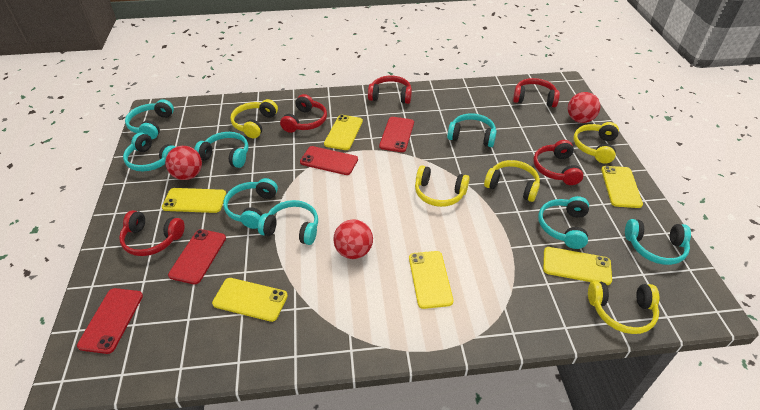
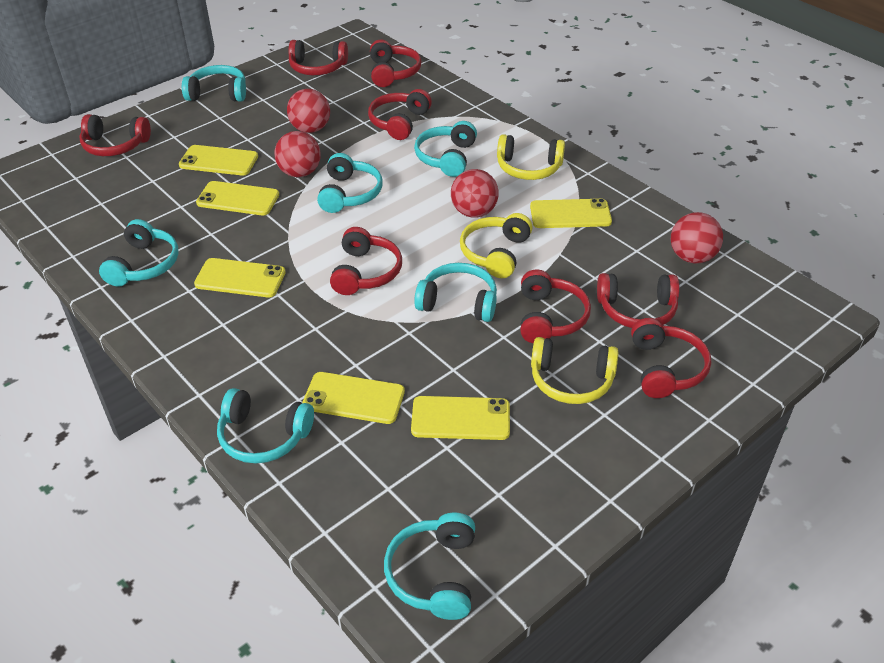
red ball: 3 -> 4
red headphones: 5 -> 8
red phone: 4 -> 0
turquoise headphones: 8 -> 7
yellow headphones: 5 -> 3

